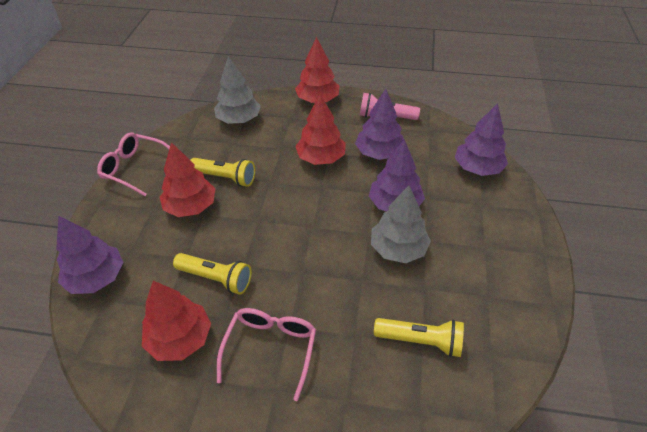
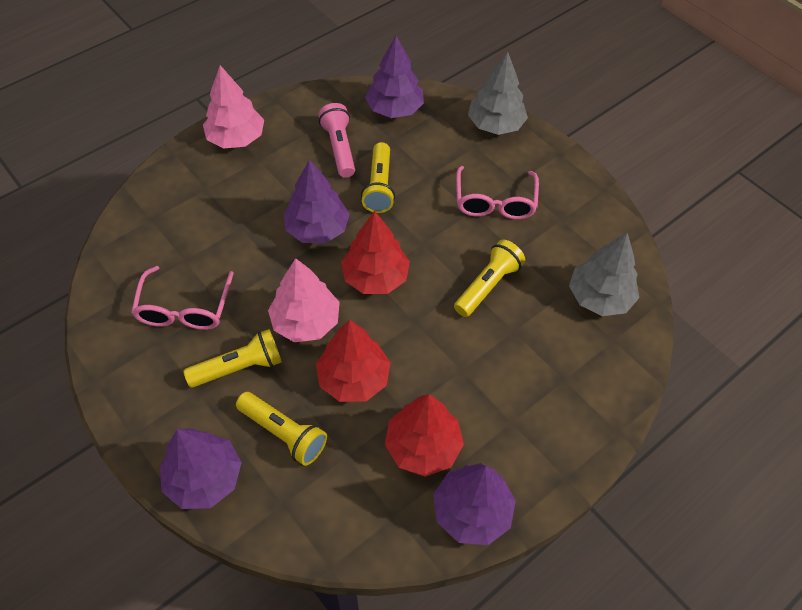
pink tree: 0 -> 2
red tree: 4 -> 3
yellow flashlight: 3 -> 4

